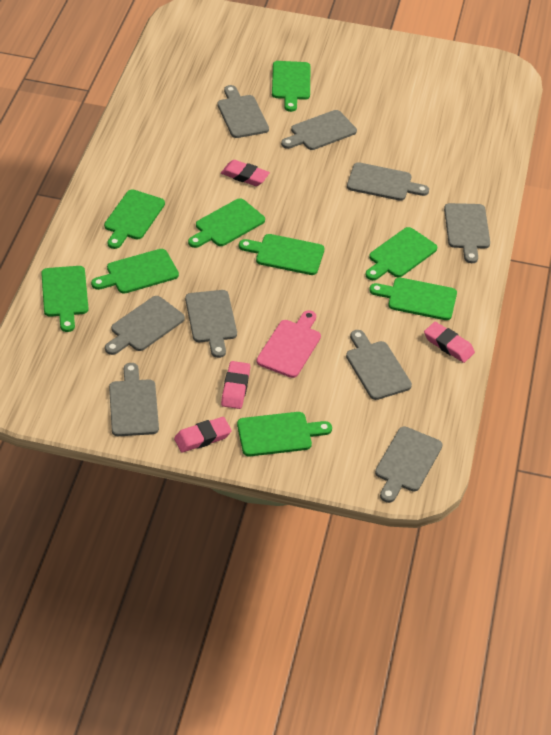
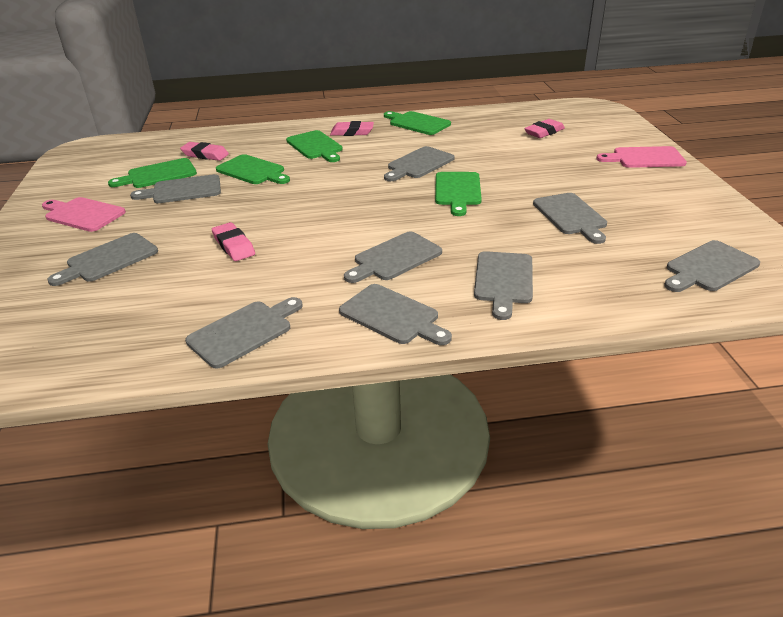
green cutting board: 9 -> 5
pink cutting board: 1 -> 2

